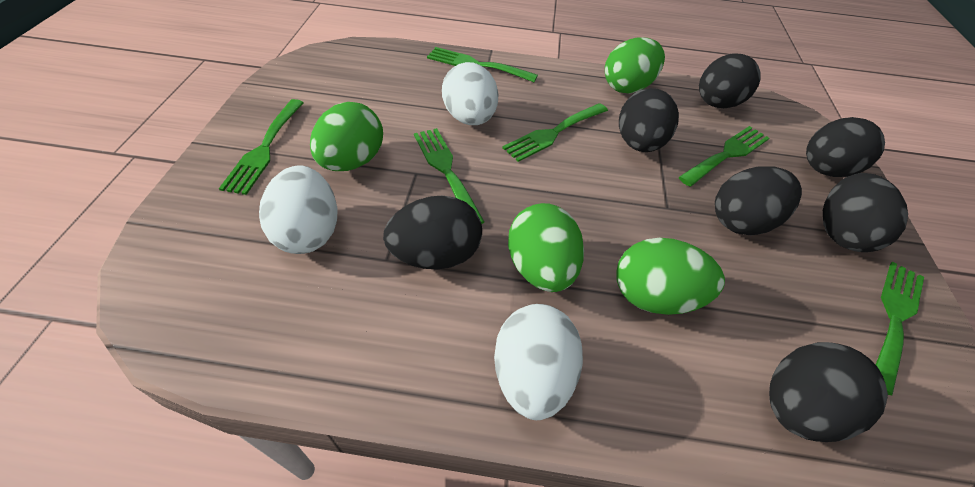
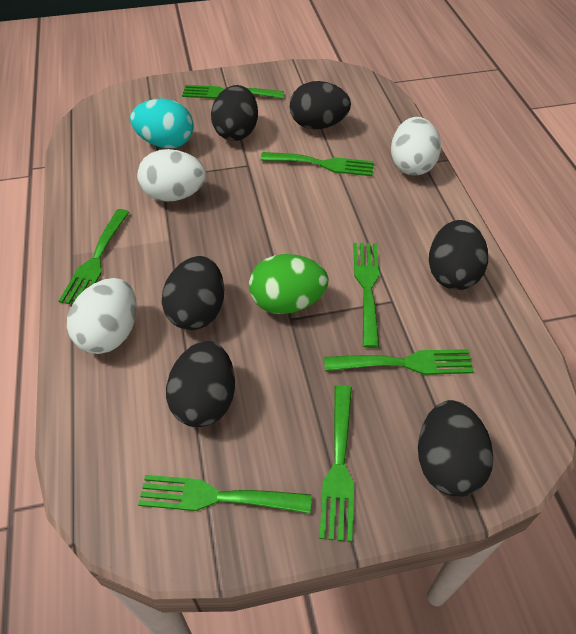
black egg: 7 -> 6
green egg: 4 -> 1
green fork: 6 -> 7
turquoise egg: 0 -> 1

